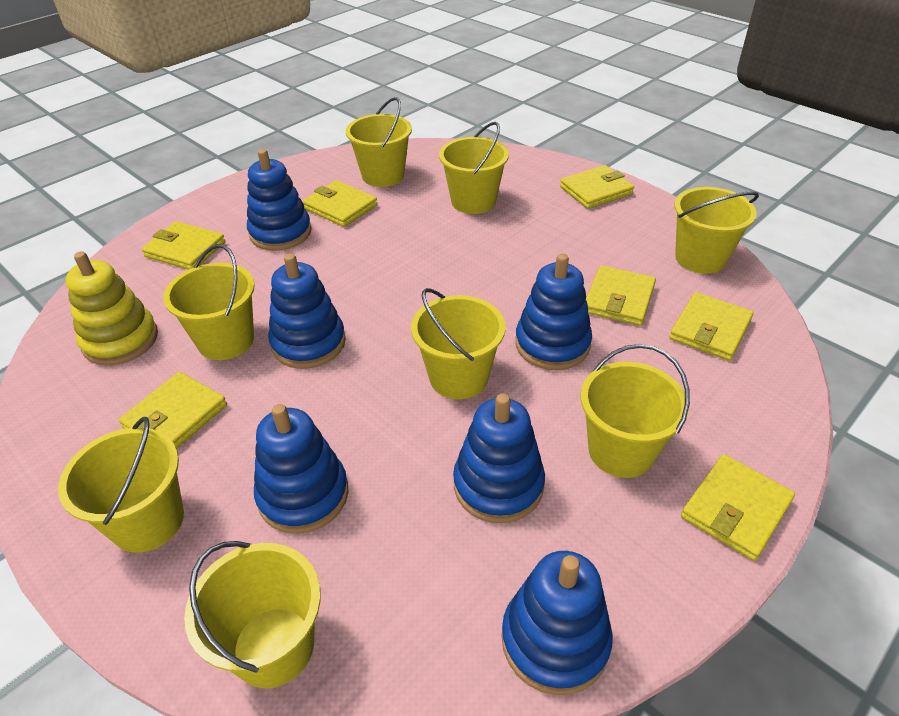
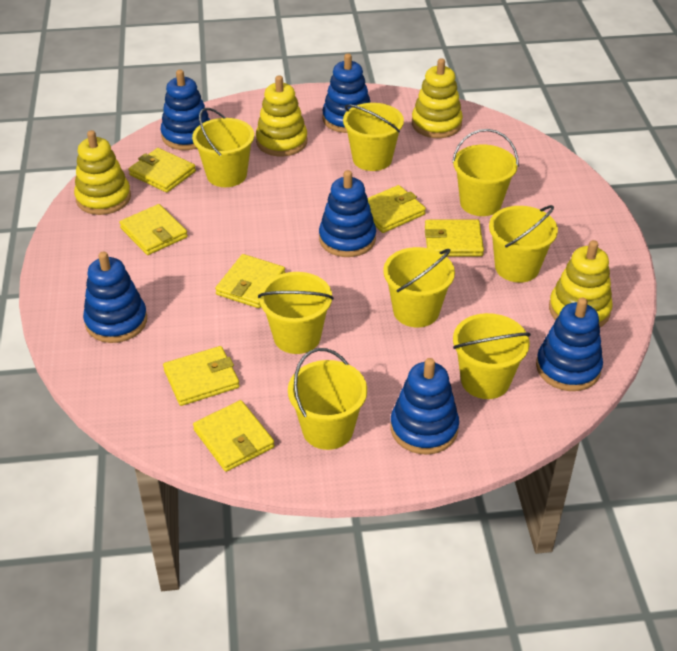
yellow stacking toy: 1 -> 4

